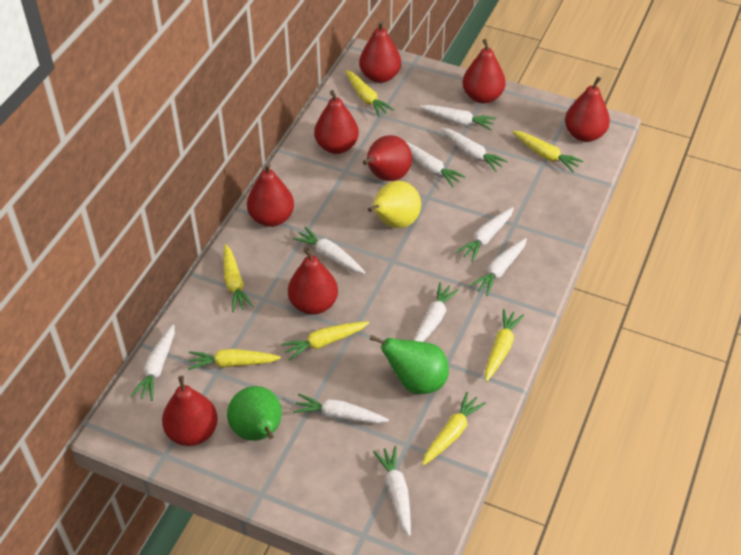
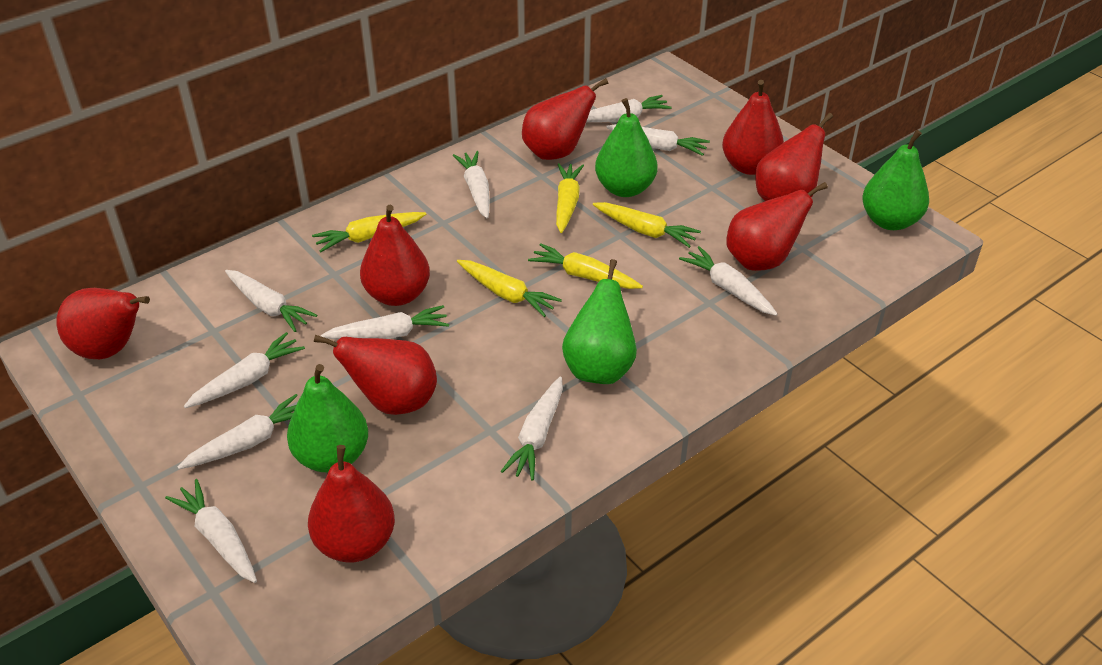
green pear: 2 -> 4
yellow carrot: 7 -> 5
yellow pear: 1 -> 0

